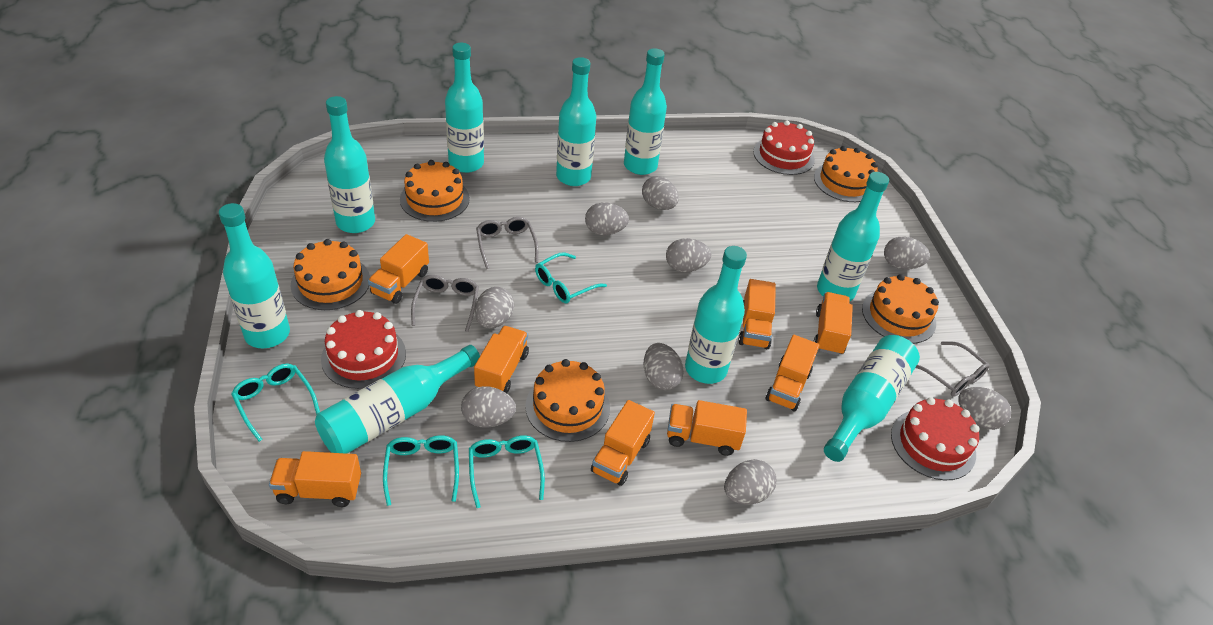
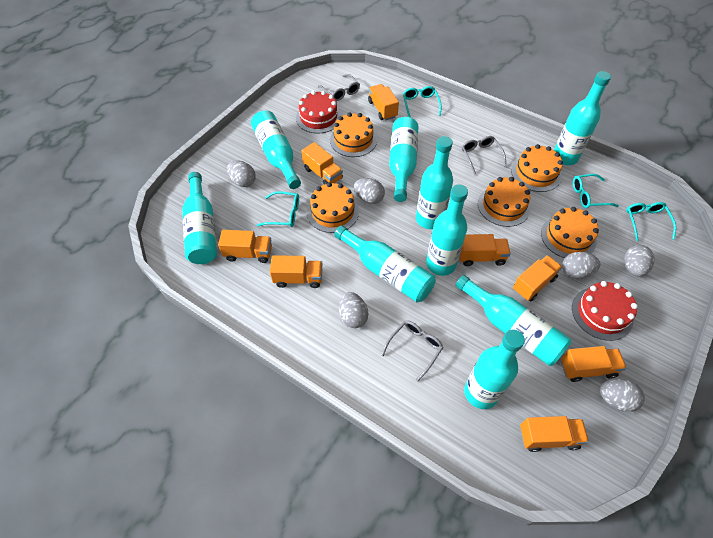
grey egg: 9 -> 6
red cake: 3 -> 2

